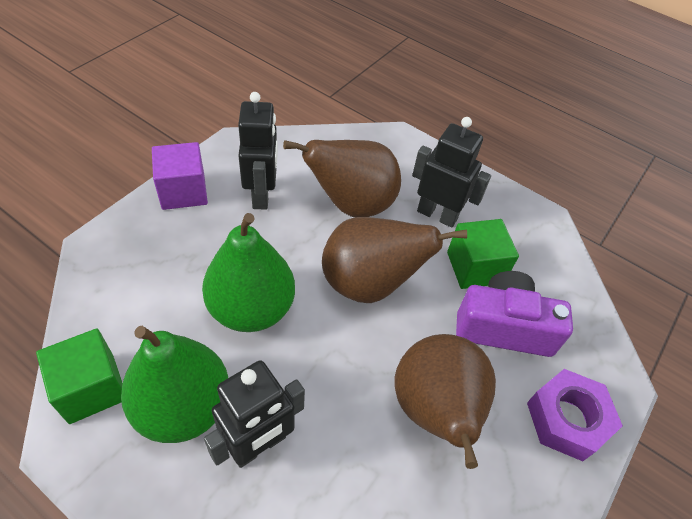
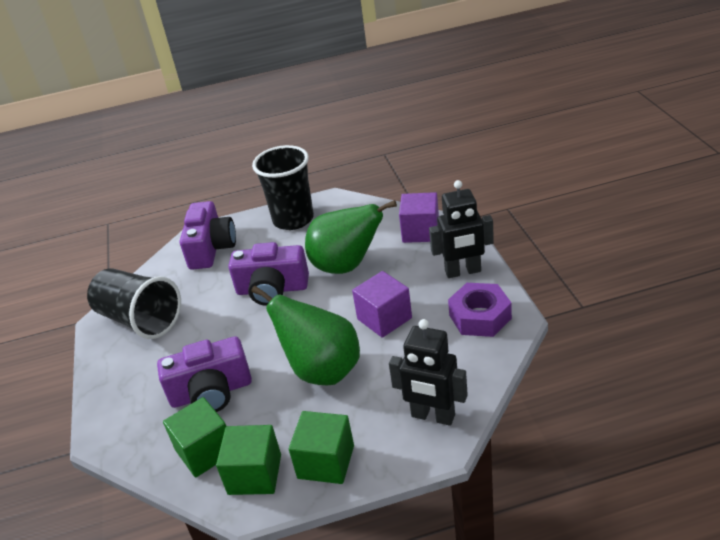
black cup: 0 -> 2
black robot: 3 -> 2
brown pear: 3 -> 0
green cube: 2 -> 3
purple camera: 1 -> 3
purple cube: 1 -> 2

